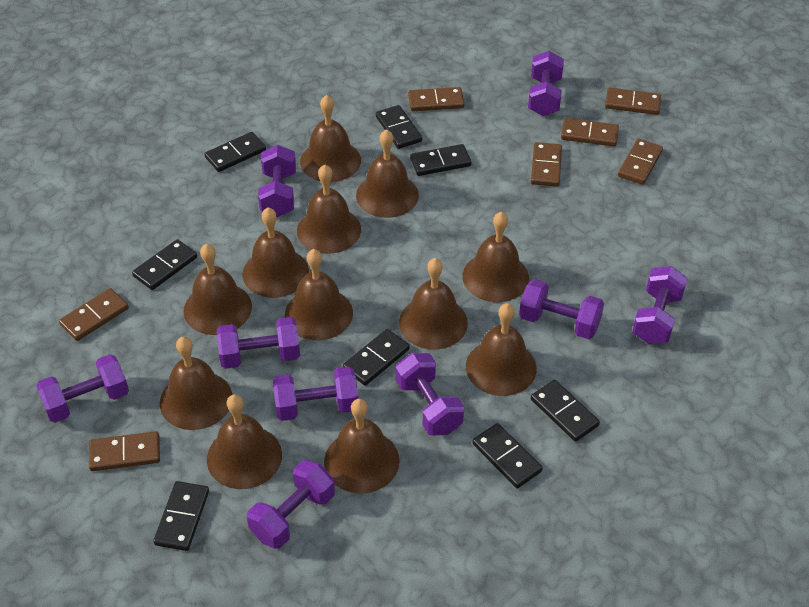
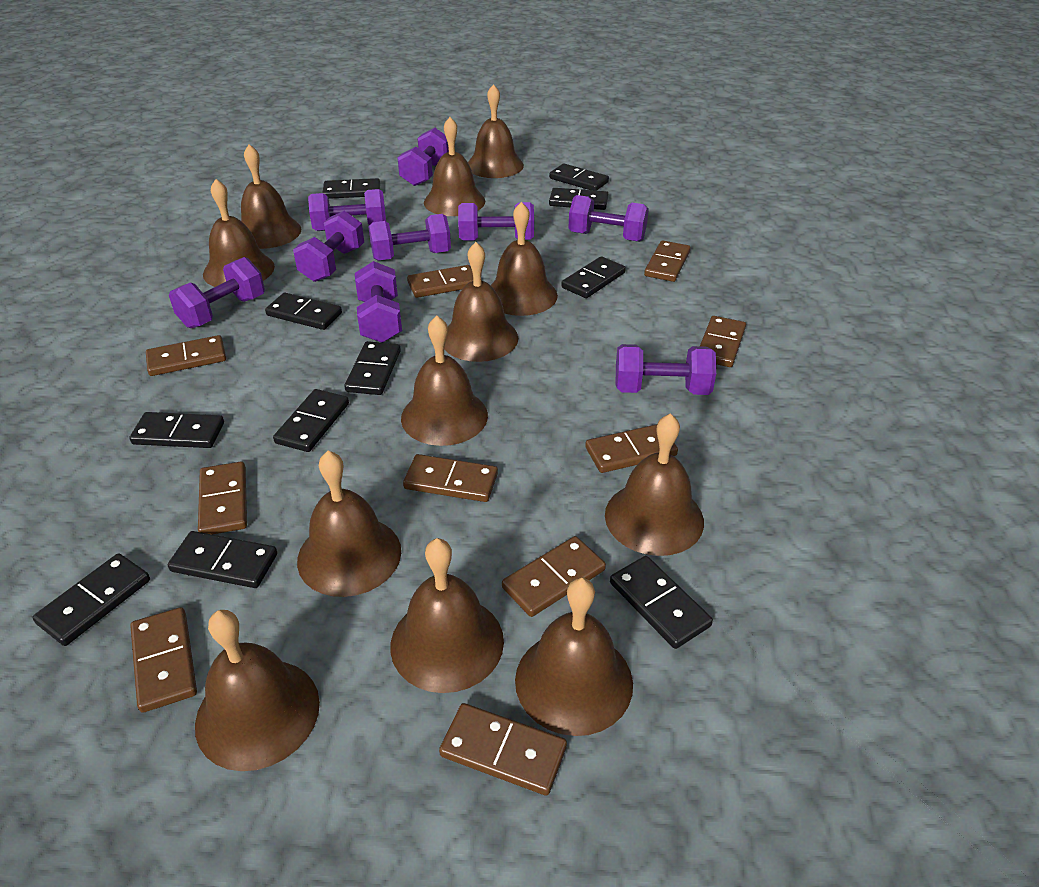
black domino: 8 -> 11
brown domino: 7 -> 10

